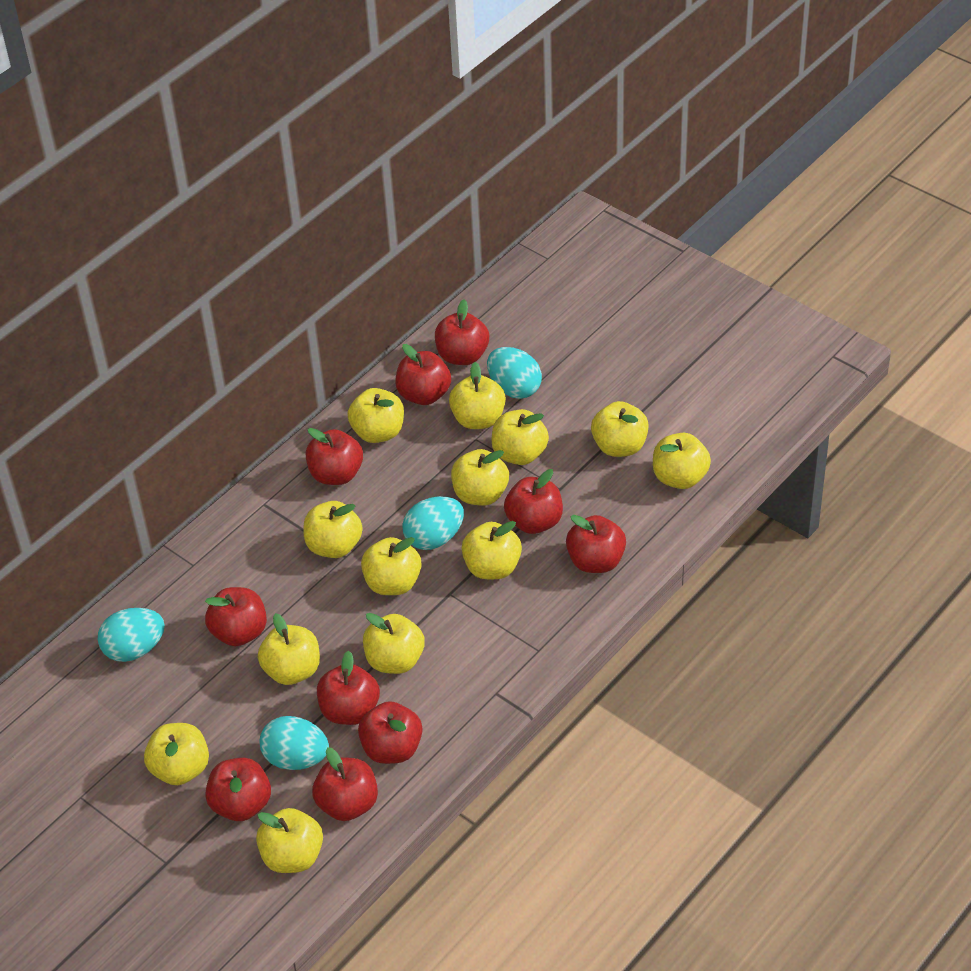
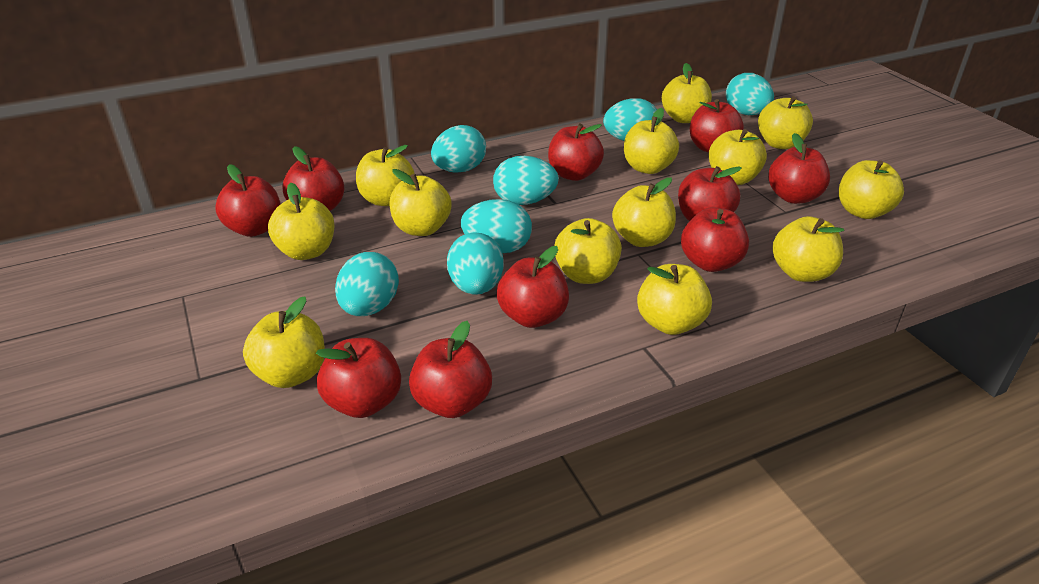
turquoise egg: 4 -> 7

